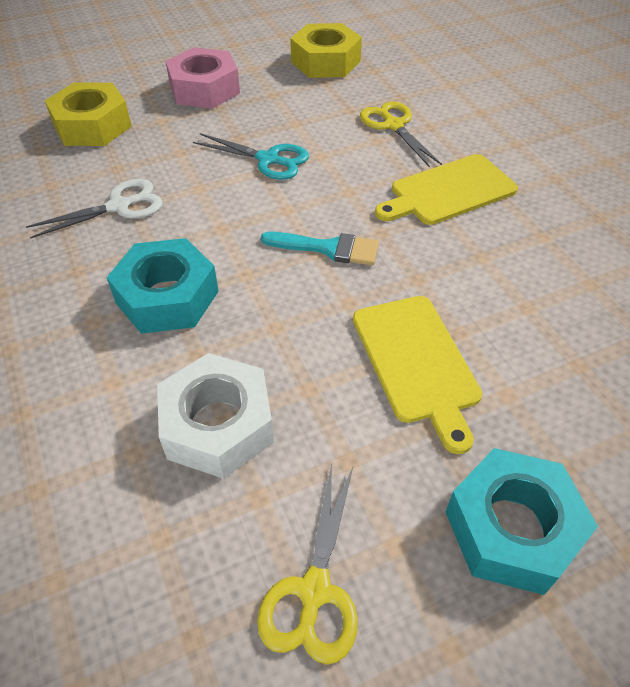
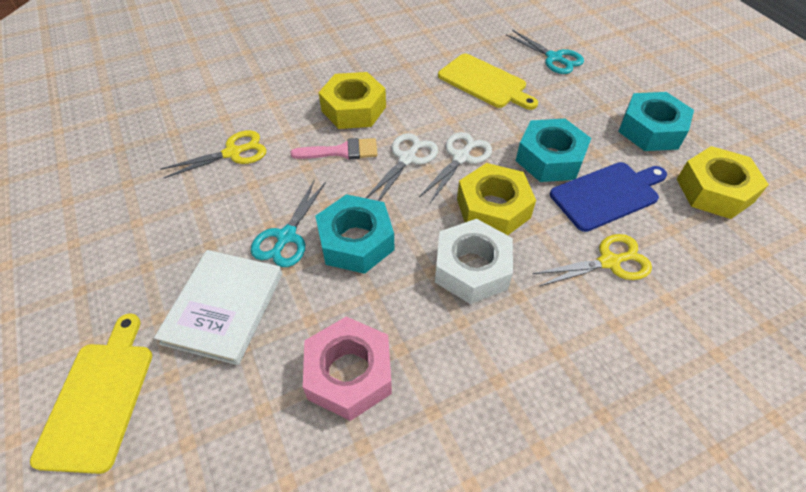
blue cutting board: 0 -> 1
pink brush: 0 -> 1
turquoise brush: 1 -> 0
turquoise nut: 2 -> 3
turquoise scissors: 1 -> 2
white book: 0 -> 1
white scissors: 1 -> 2
yellow nut: 2 -> 3

